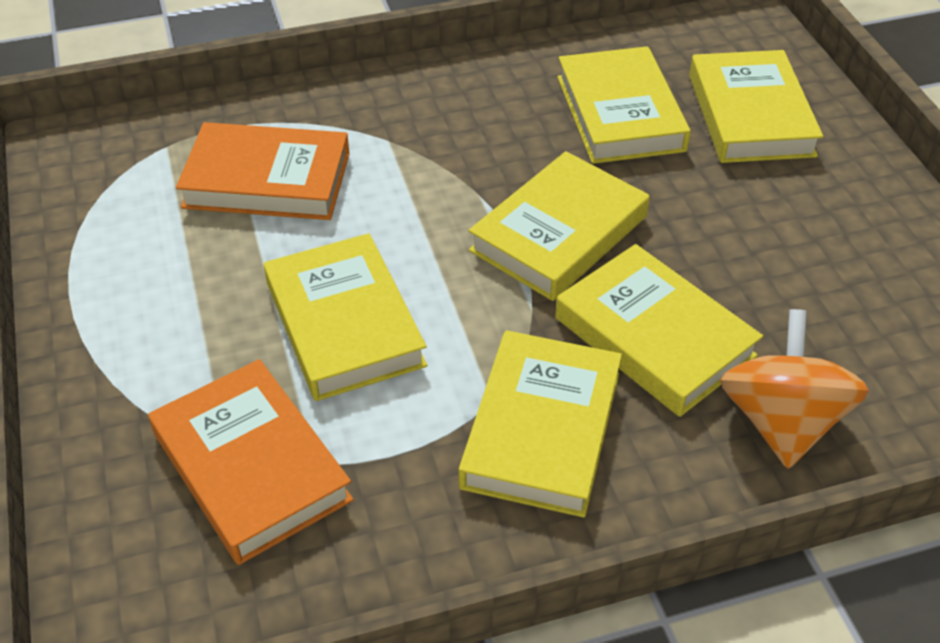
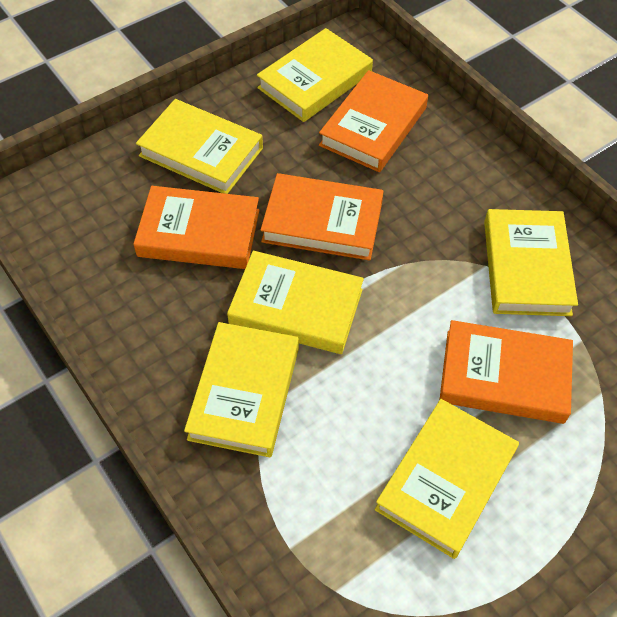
orange book: 2 -> 4
orange spinning top: 1 -> 0

